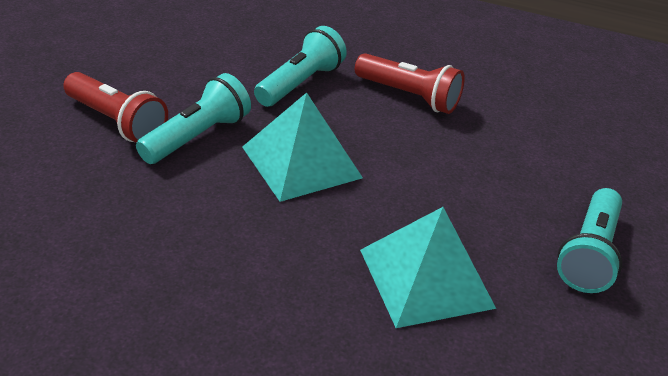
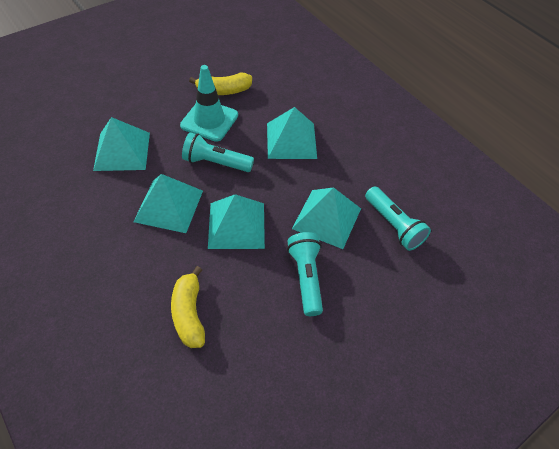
red flashlight: 2 -> 0
turquoise pyramid: 2 -> 5
turquoise traffic cone: 0 -> 1
yellow banana: 0 -> 2

